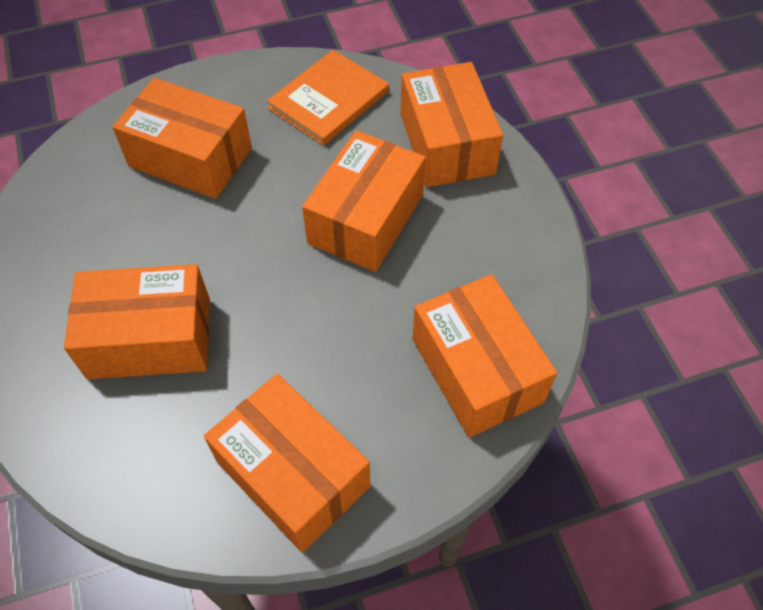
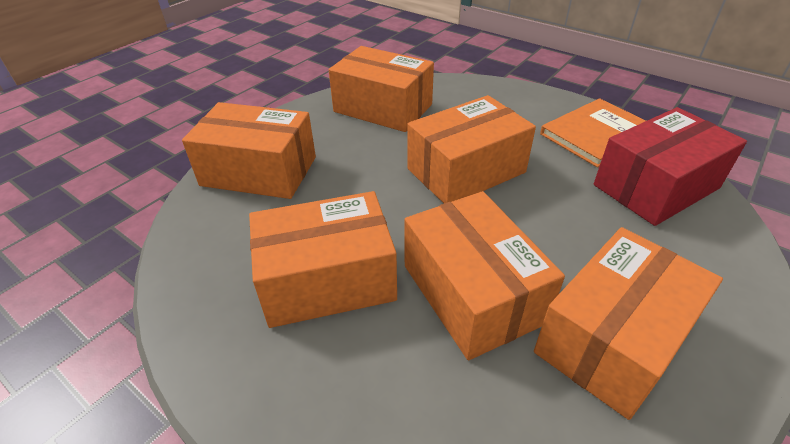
red box: 0 -> 1

